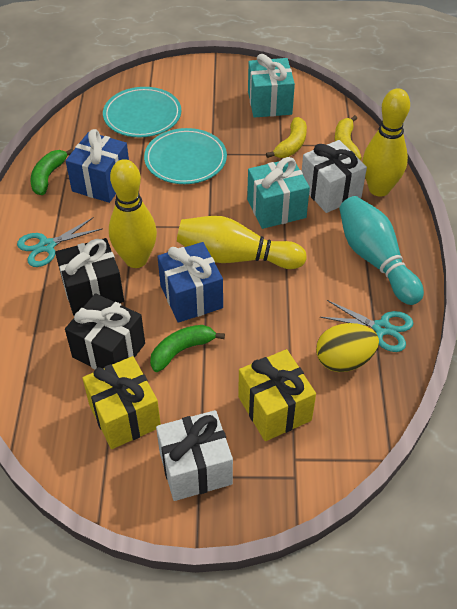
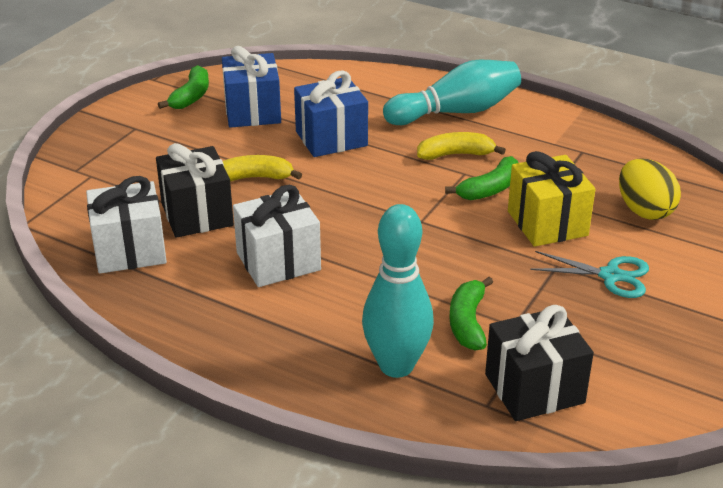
green banana: 2 -> 3
turquoise bowling pin: 1 -> 2
turquoise gift: 2 -> 0
turquoise plate: 2 -> 0
turquoise scissors: 2 -> 1
yellow bowling pin: 3 -> 0
yellow gift: 2 -> 1

